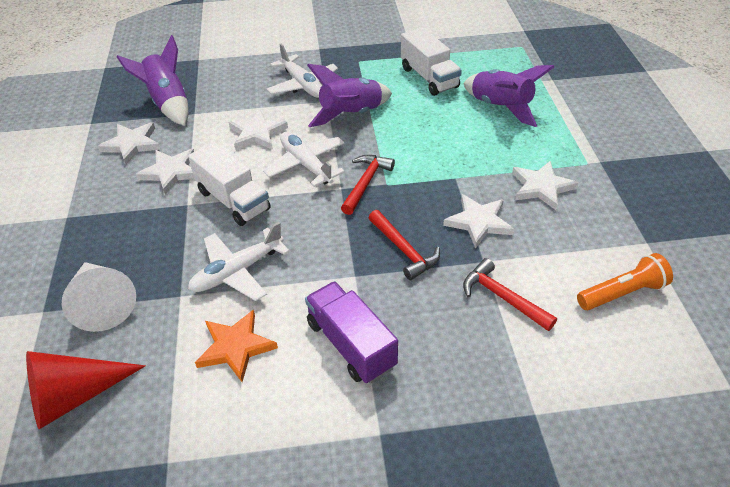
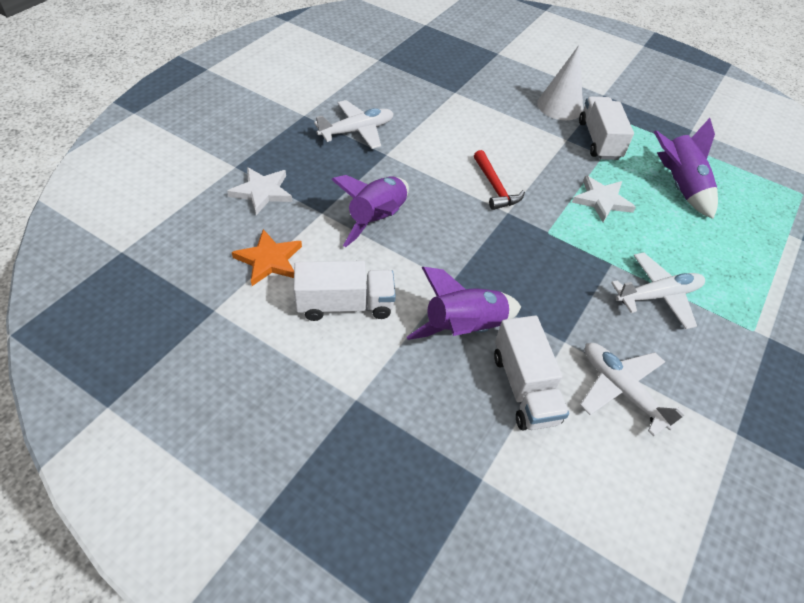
orange flashlight: 1 -> 0
purple truck: 1 -> 0
red cone: 1 -> 0
red hammer: 3 -> 1
white star: 5 -> 2
white truck: 2 -> 3

